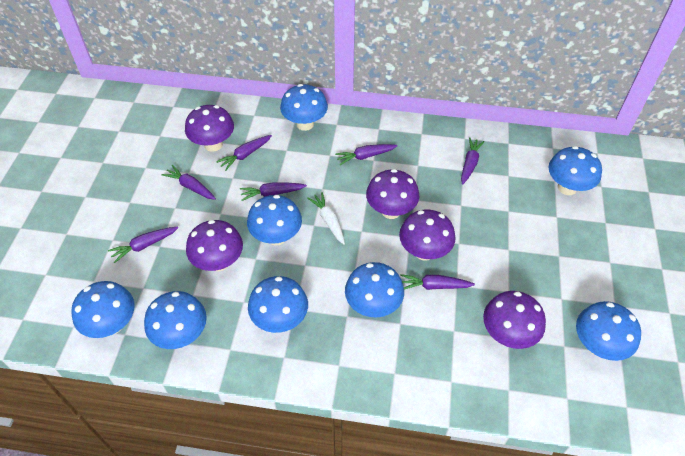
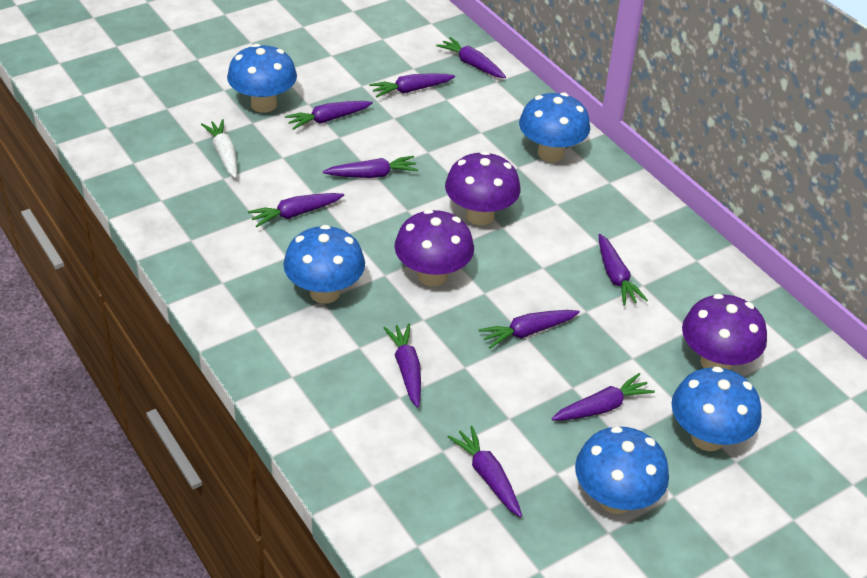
blue mushroom: 8 -> 5
purple carrot: 7 -> 10
purple mushroom: 5 -> 3

